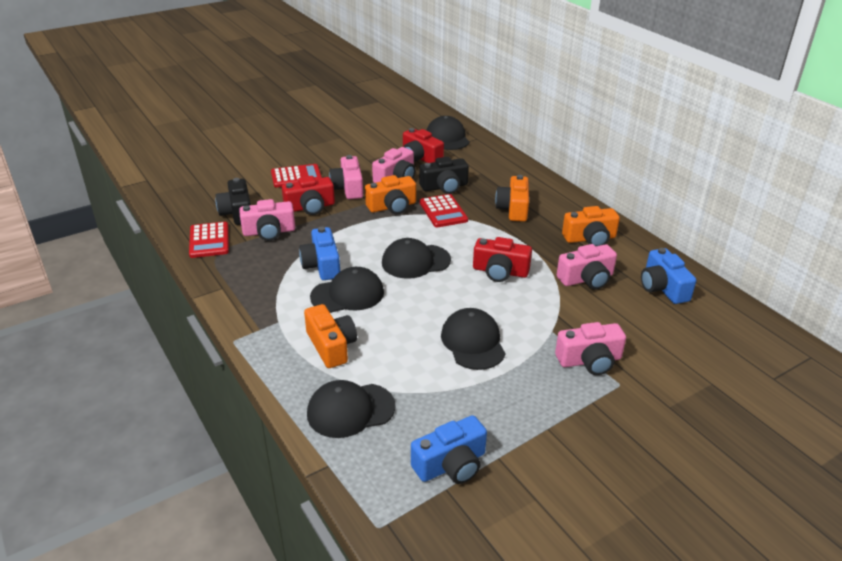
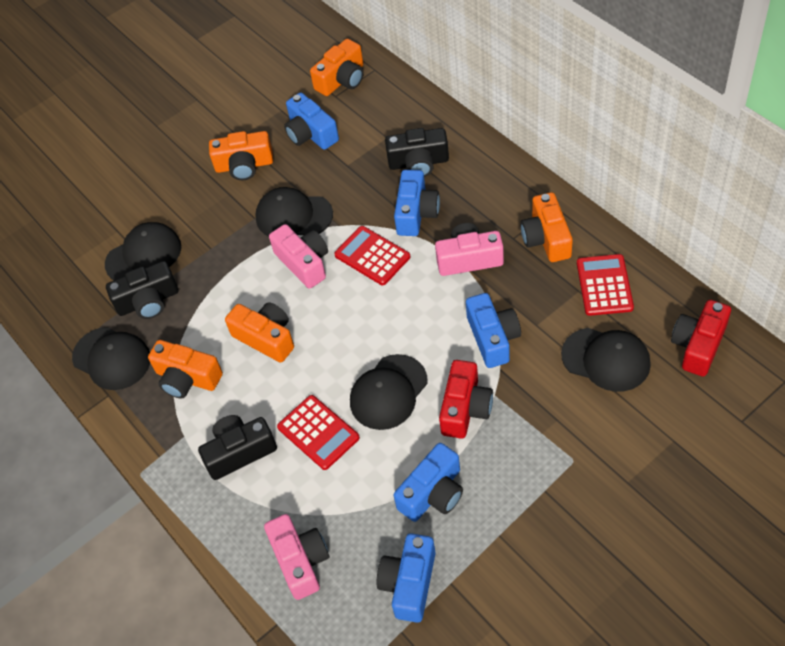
black camera: 2 -> 3
blue camera: 3 -> 5
orange camera: 4 -> 5
pink camera: 5 -> 3
red camera: 3 -> 2

